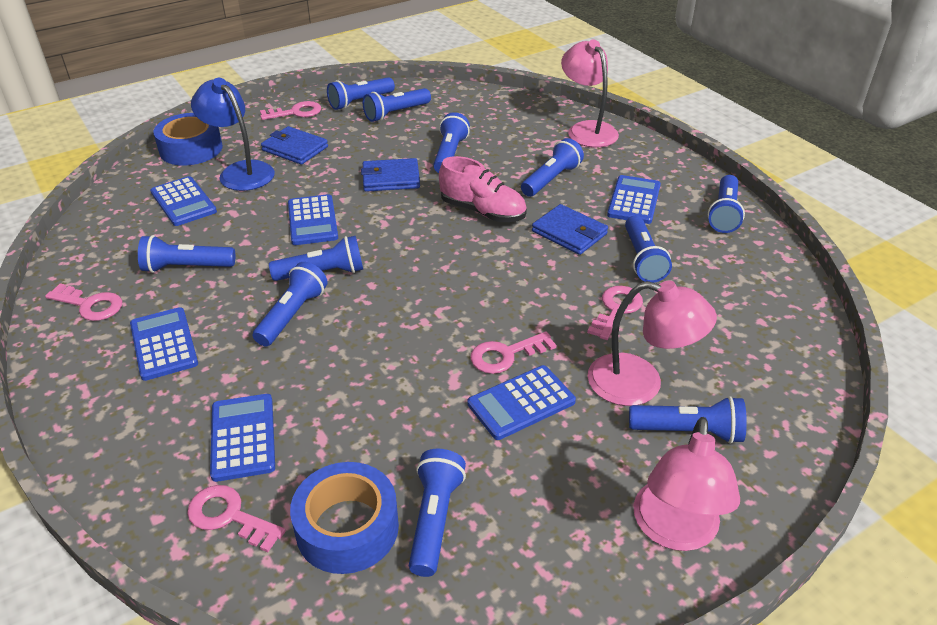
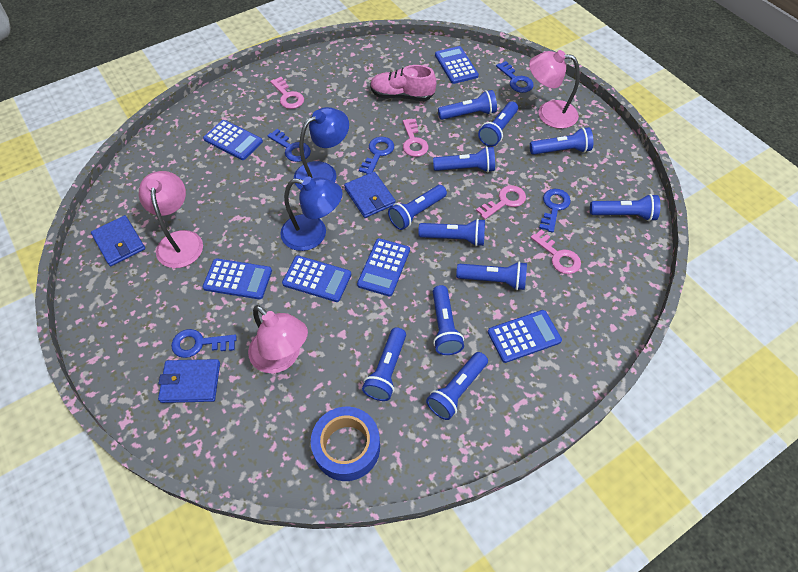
blue key: 0 -> 5
blue lamp: 1 -> 2
blue tape: 2 -> 1
pink key: 5 -> 4

